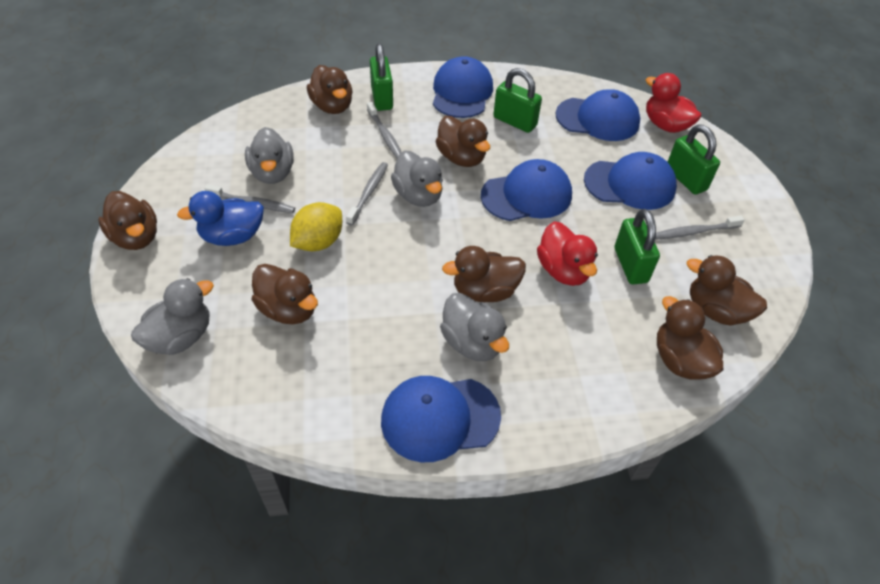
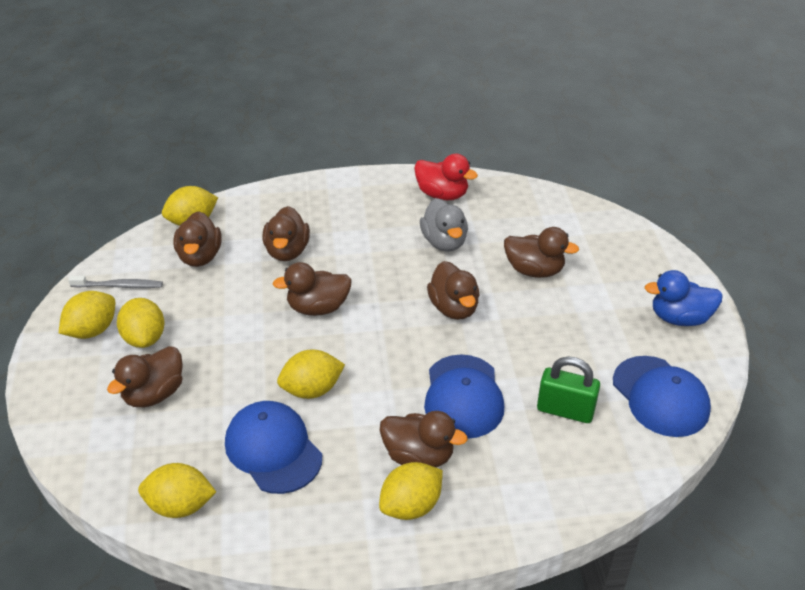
blue cap: 5 -> 3
green padlock: 4 -> 1
grey duck: 4 -> 1
grey toothbrush: 4 -> 1
red duck: 2 -> 1
yellow lemon: 1 -> 6

